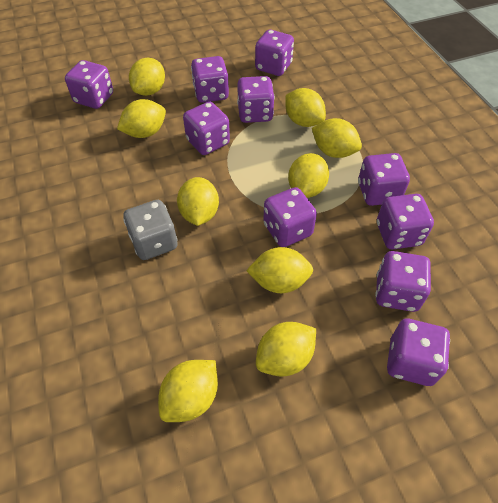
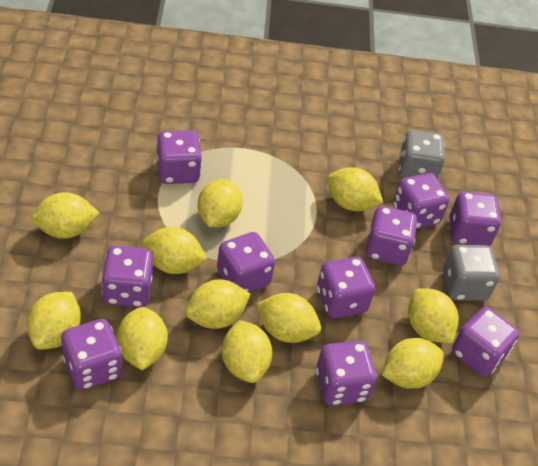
grey dice: 1 -> 2
yellow lemon: 9 -> 11

